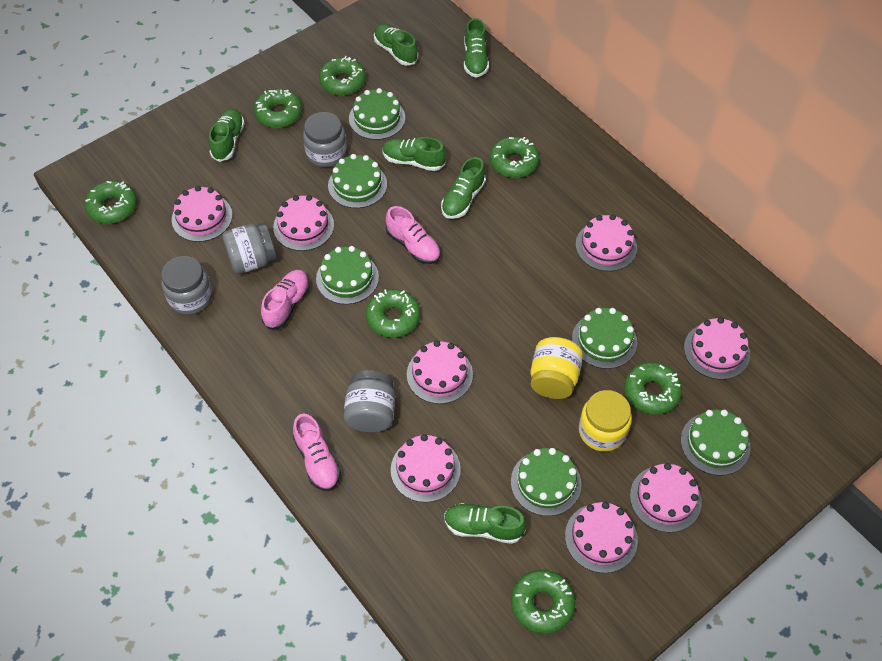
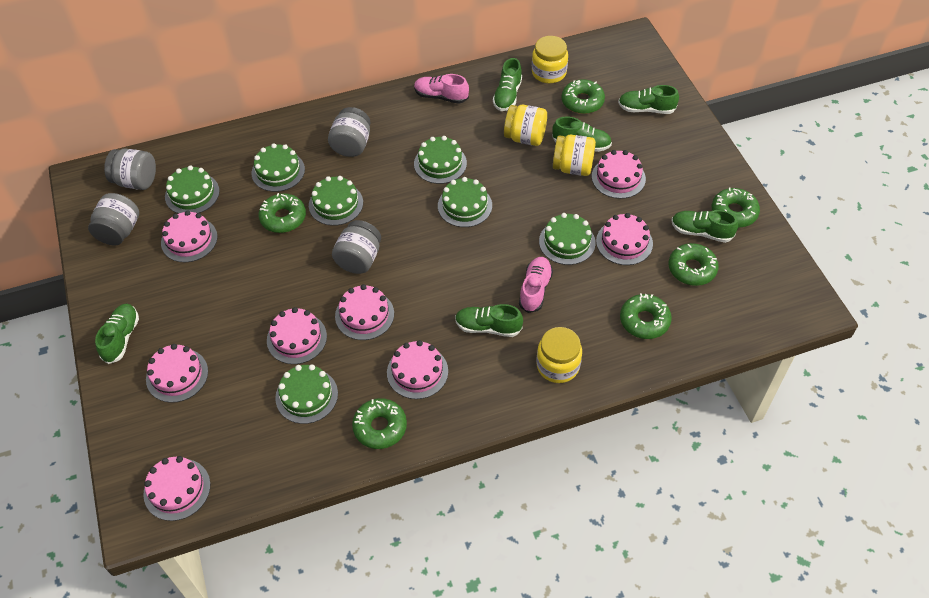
green cake: 6 -> 7
green donut: 7 -> 6
pink shoe: 3 -> 2
yellow jar: 2 -> 4

